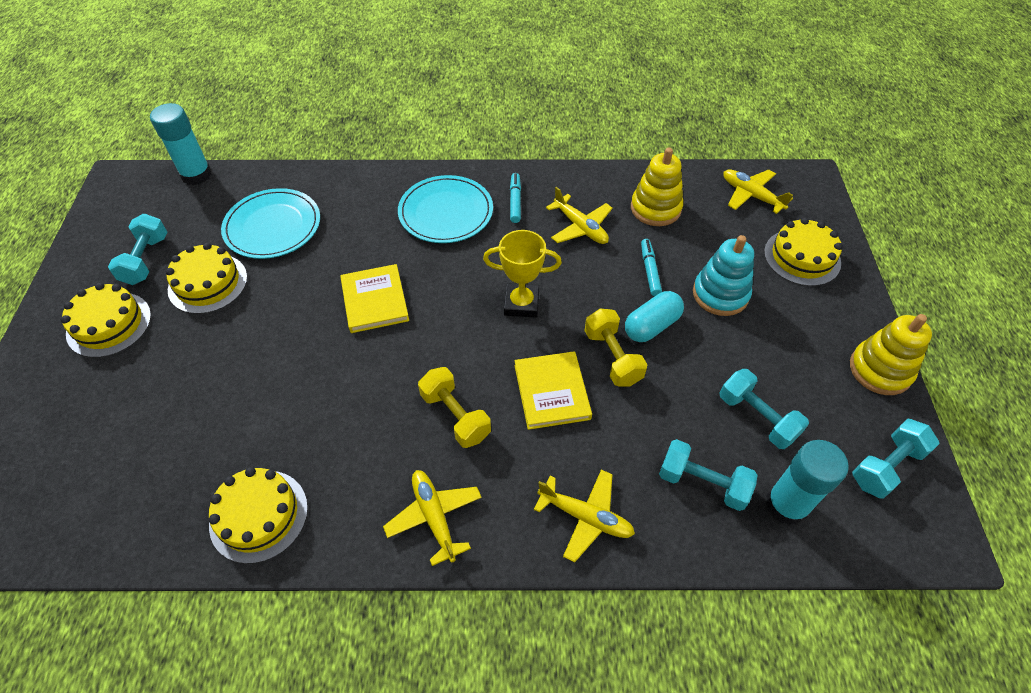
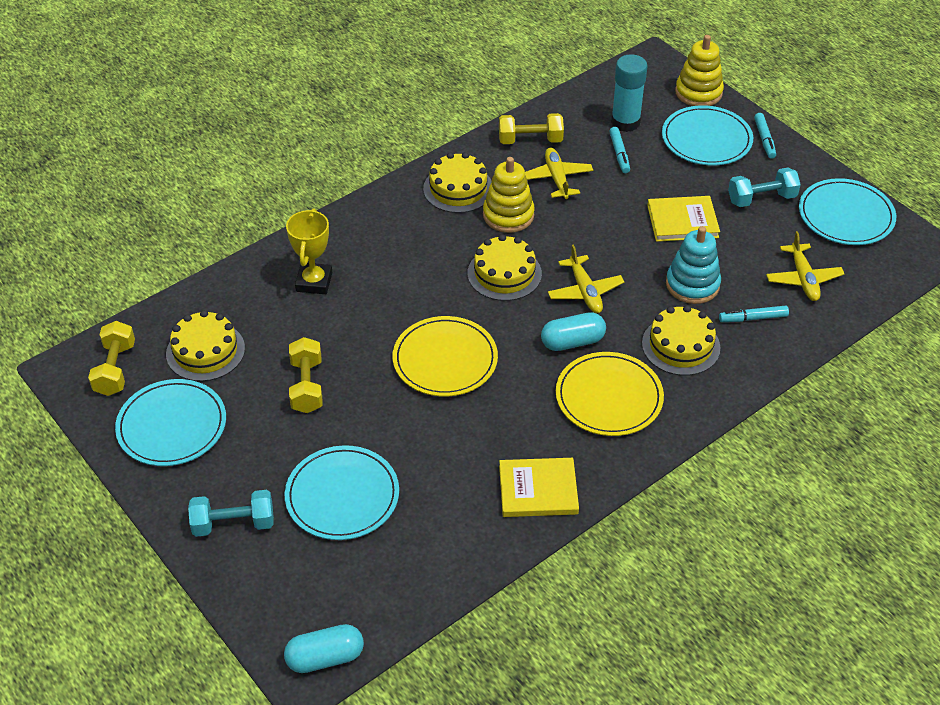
turquoise capsule: 1 -> 2
turquoise dumbbell: 4 -> 2
turquoise glue stick: 2 -> 1
turquoise marker: 2 -> 3
turquoise plate: 2 -> 4
yellow dumbbell: 2 -> 3
yellow plane: 4 -> 3
yellow plate: 0 -> 2

